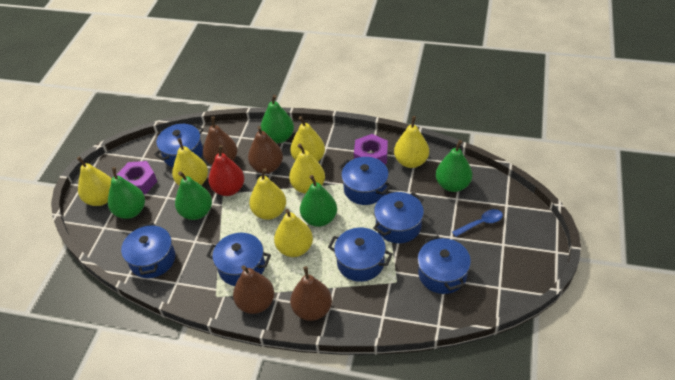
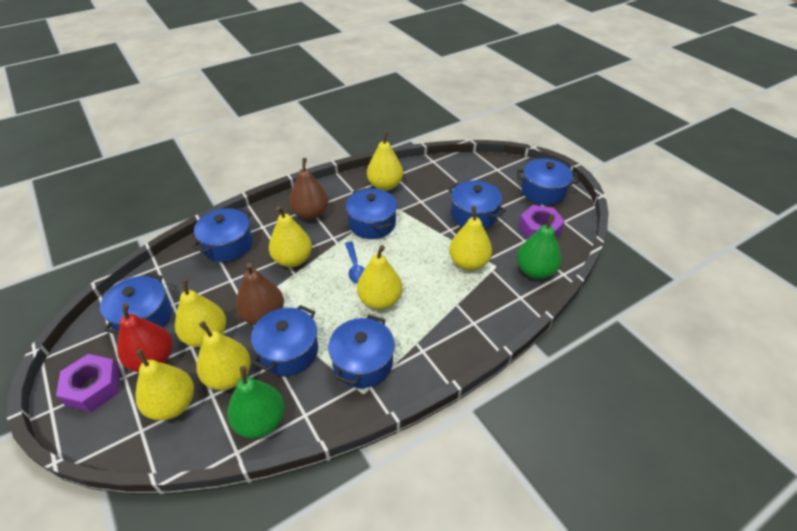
brown pear: 4 -> 2
green pear: 5 -> 2

